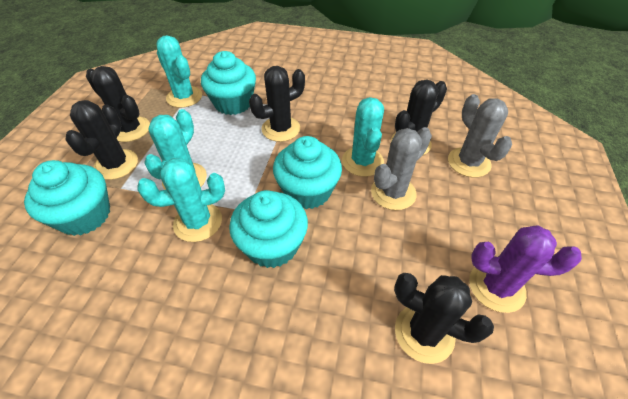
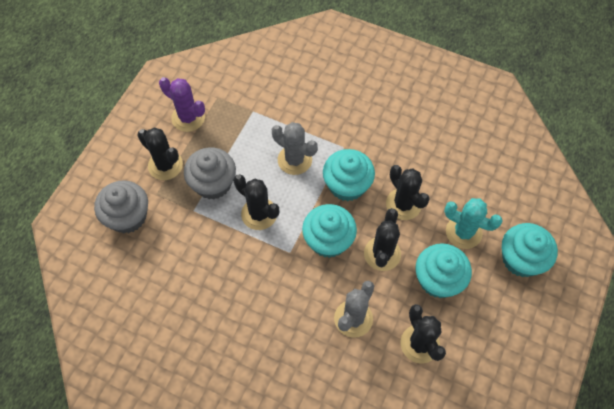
grey cupcake: 0 -> 2
turquoise cactus: 4 -> 1

